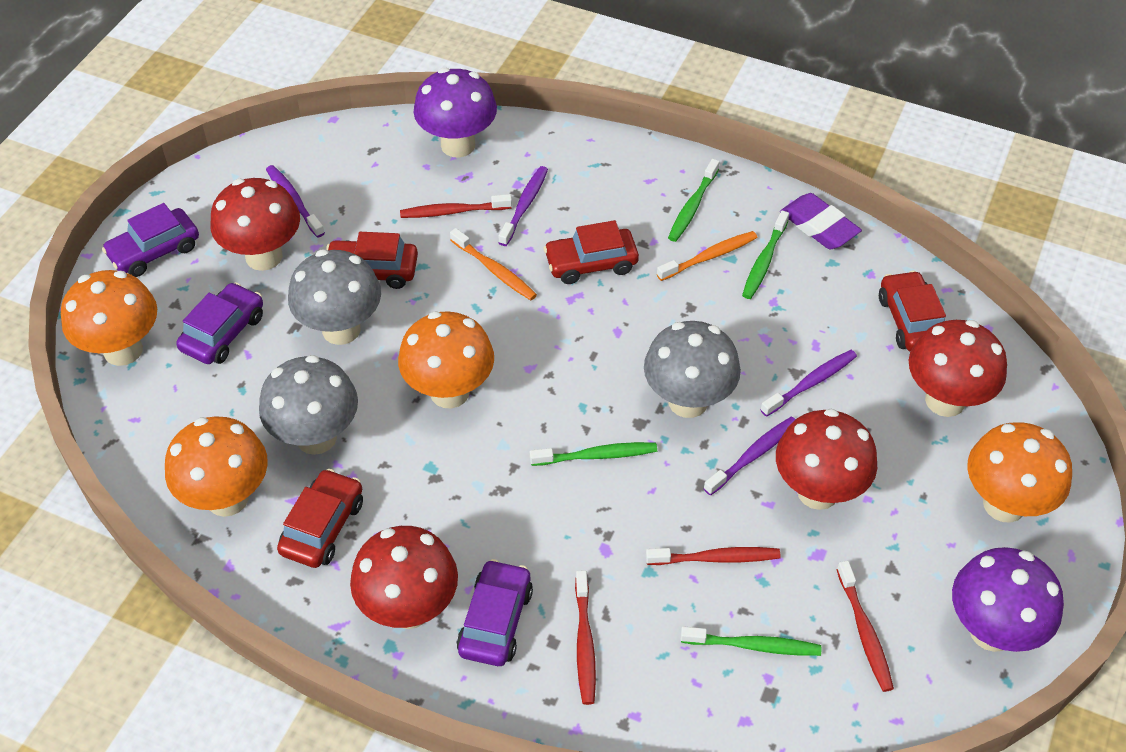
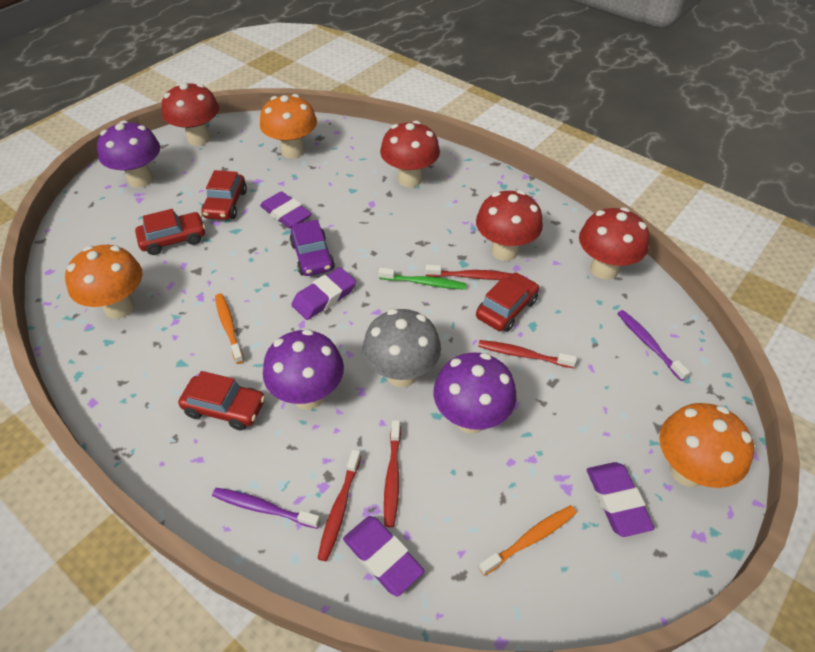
green toothbrush: 4 -> 1
grey mushroom: 3 -> 1
orange mushroom: 4 -> 3
purple car: 3 -> 1
purple eraser: 1 -> 4
purple mushroom: 2 -> 3
purple toothbrush: 4 -> 2

